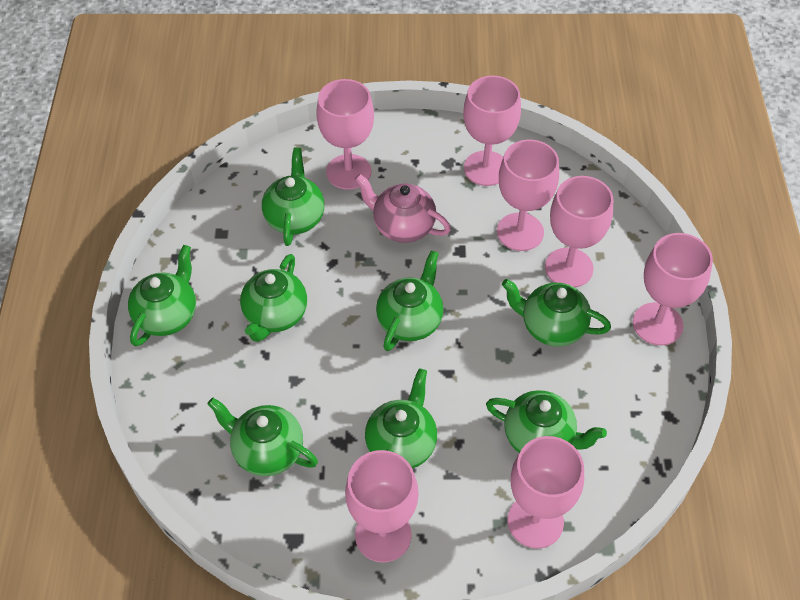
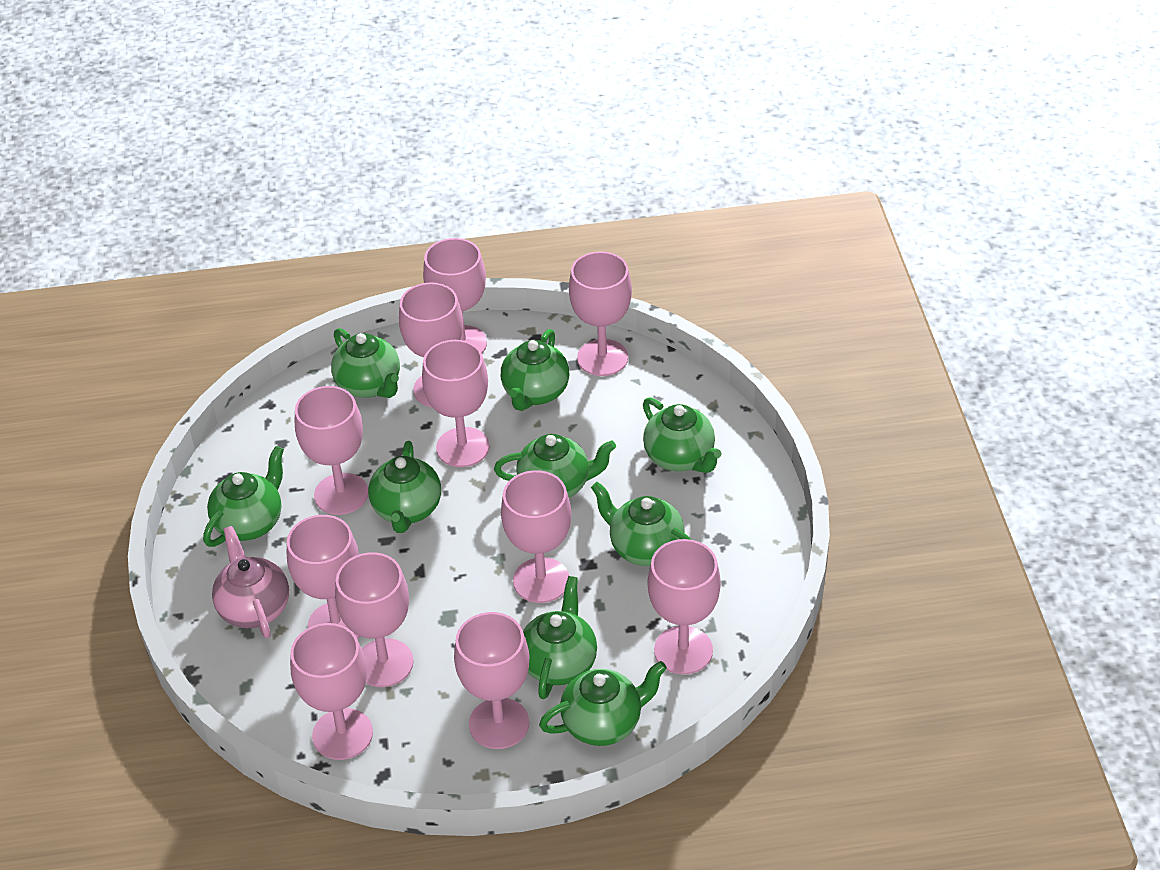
green teapot: 8 -> 9
pink goblet: 7 -> 11

